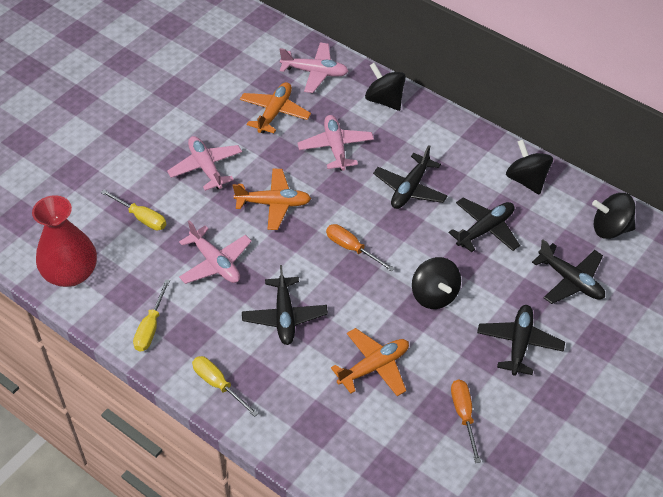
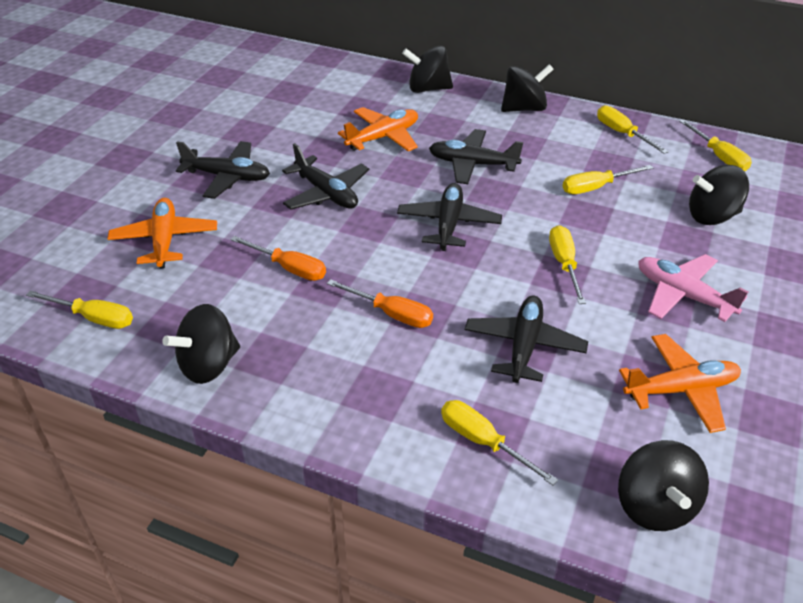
black spinning top: 4 -> 5
pink plane: 4 -> 1
red vase: 1 -> 0
yellow screwdriver: 3 -> 6

